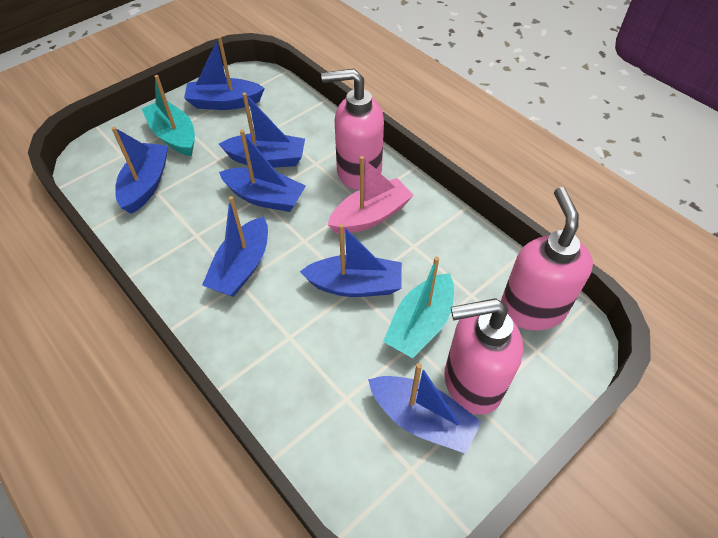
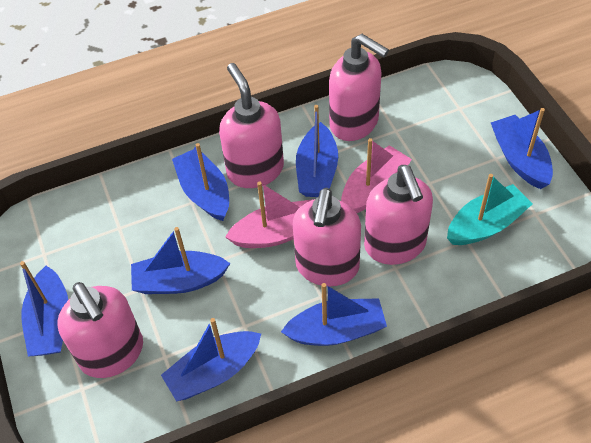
pink boat: 1 -> 2
pink soap dispenser: 3 -> 5
turquoise boat: 2 -> 1

